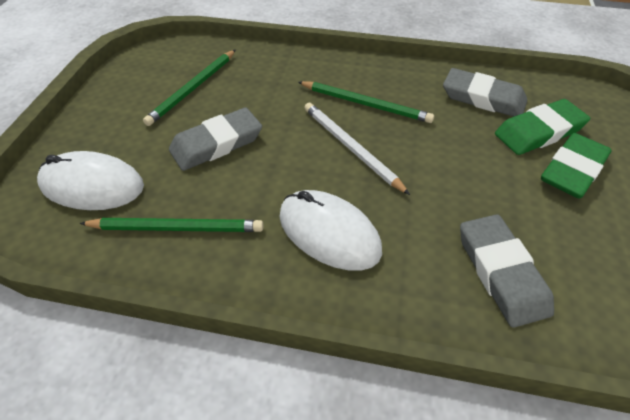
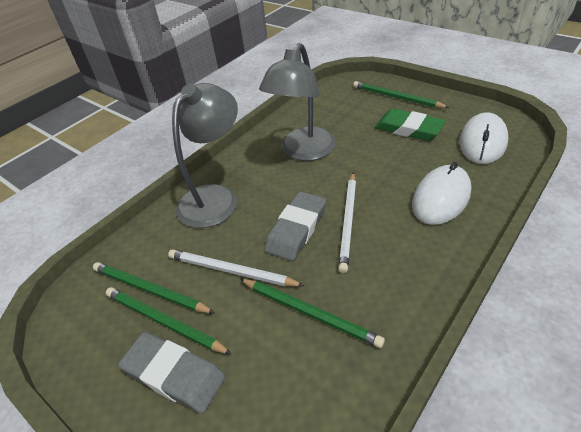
green eraser: 2 -> 1
green pencil: 3 -> 4
grey eraser: 3 -> 2
grey lamp: 0 -> 2
white pencil: 1 -> 2

